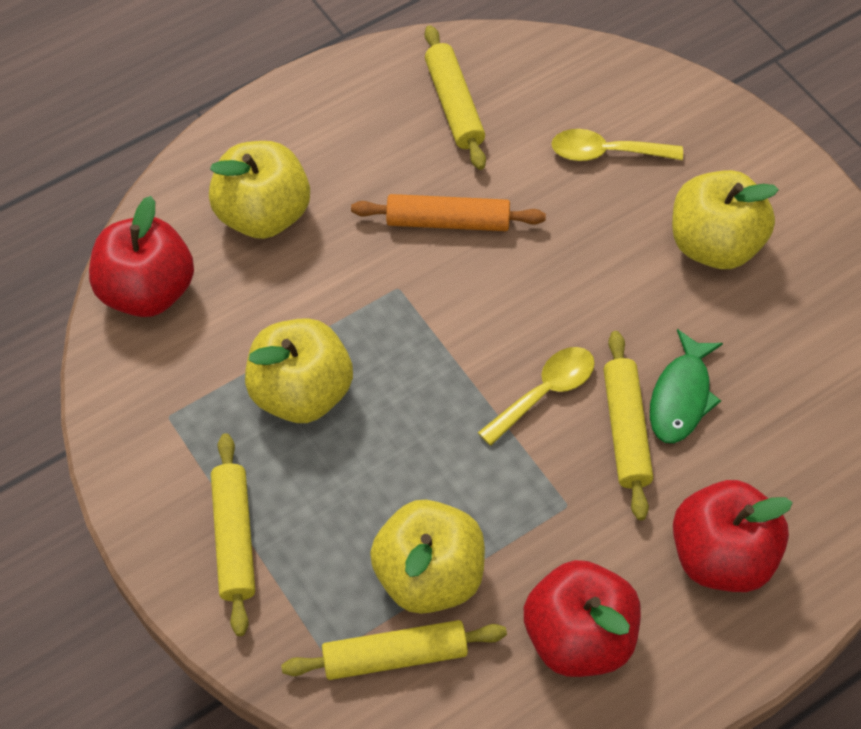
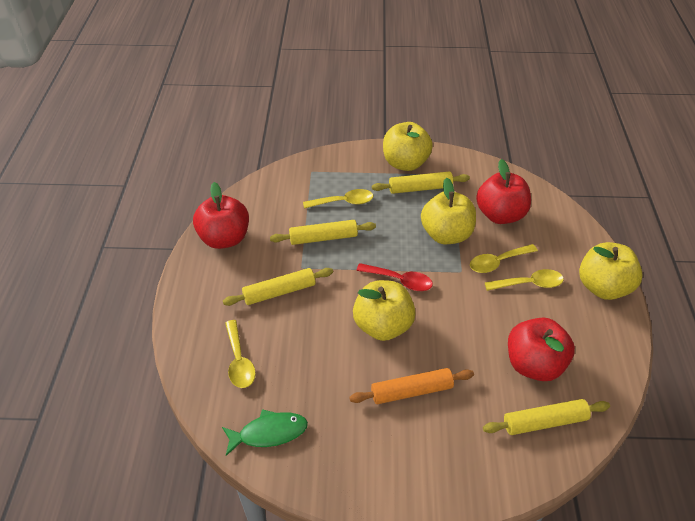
red spoon: 0 -> 1
yellow spoon: 2 -> 4

